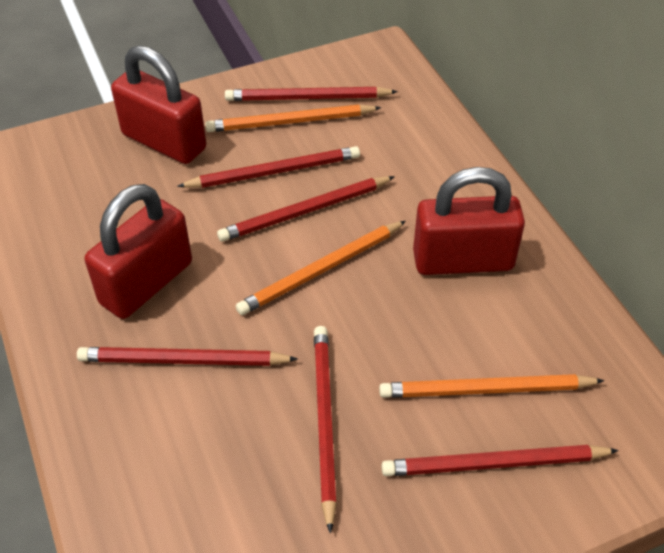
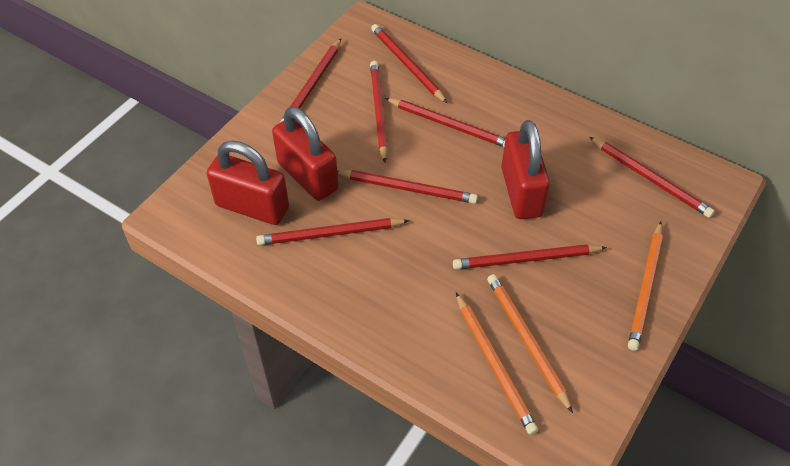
red pencil: 6 -> 8

